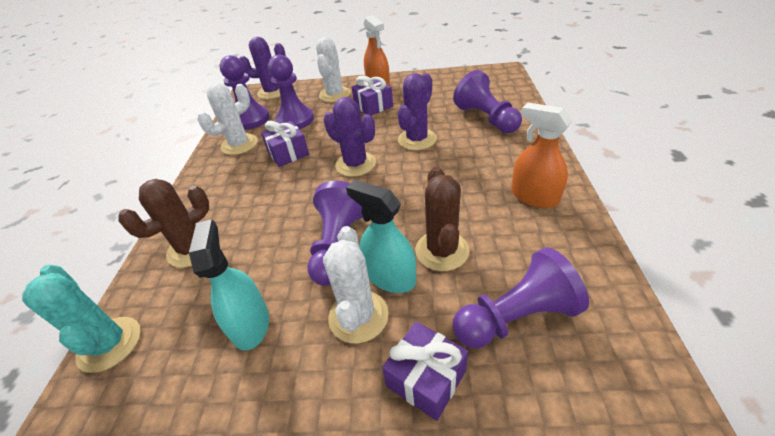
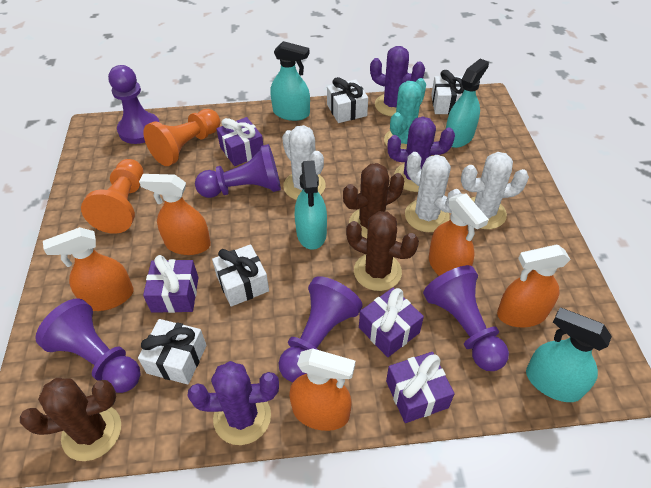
brown cactus: 2 -> 3
orange pawn: 0 -> 2
orange spray bottle: 2 -> 5
purple gift: 3 -> 4
turquoise spray bottle: 2 -> 4
white gift: 0 -> 4

